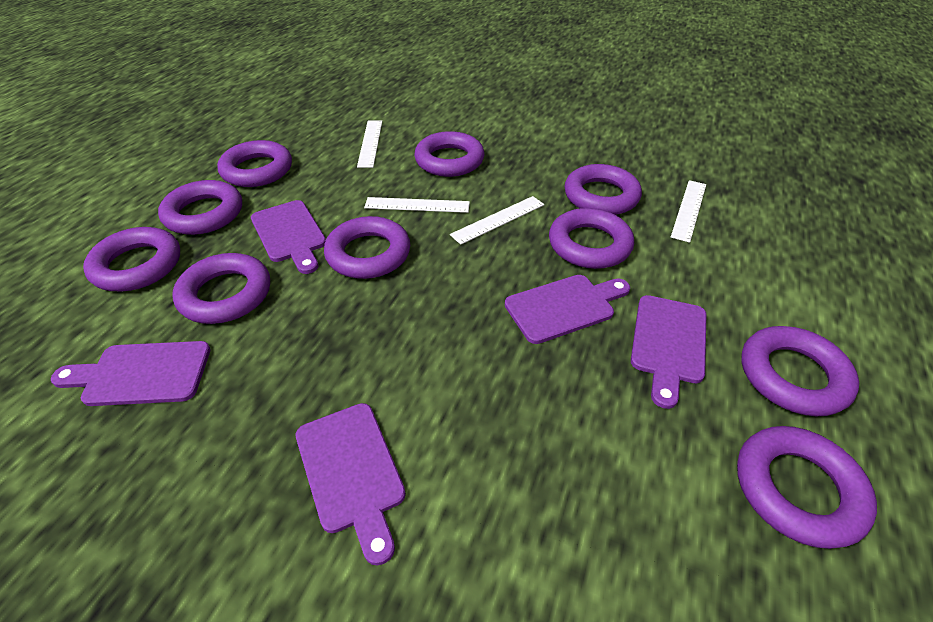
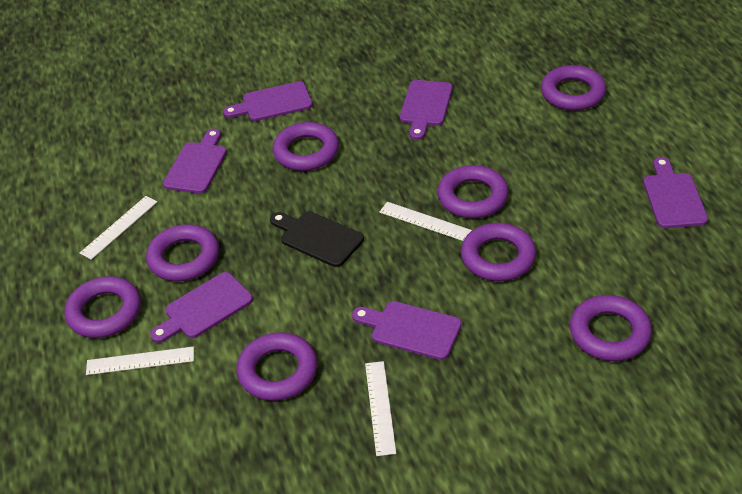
black cutting board: 0 -> 1
purple cutting board: 5 -> 6
purple ring: 10 -> 8

